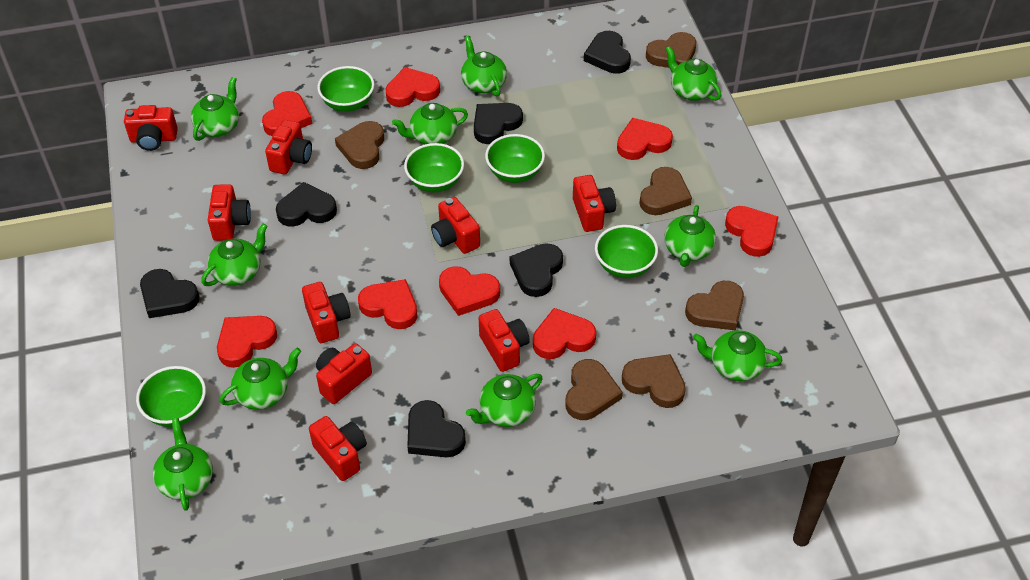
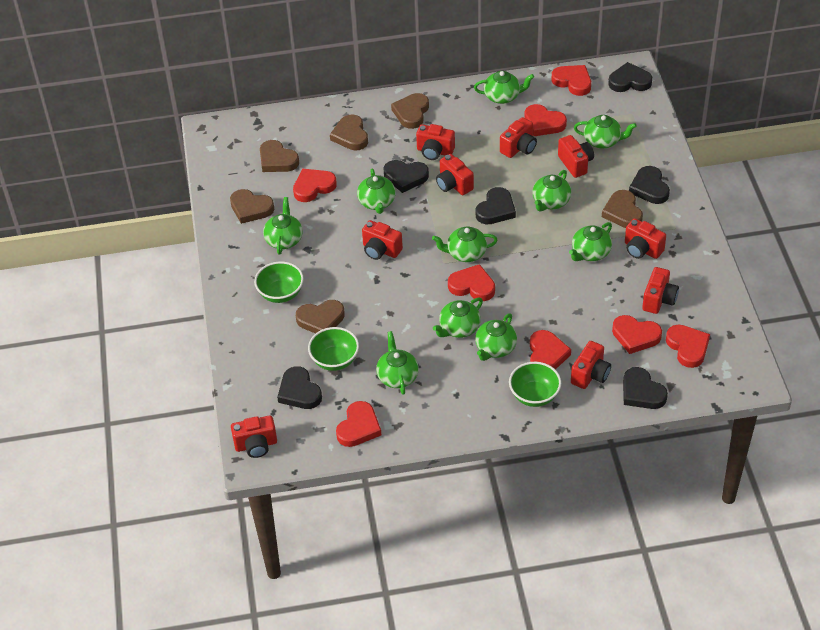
green bowl: 5 -> 3

